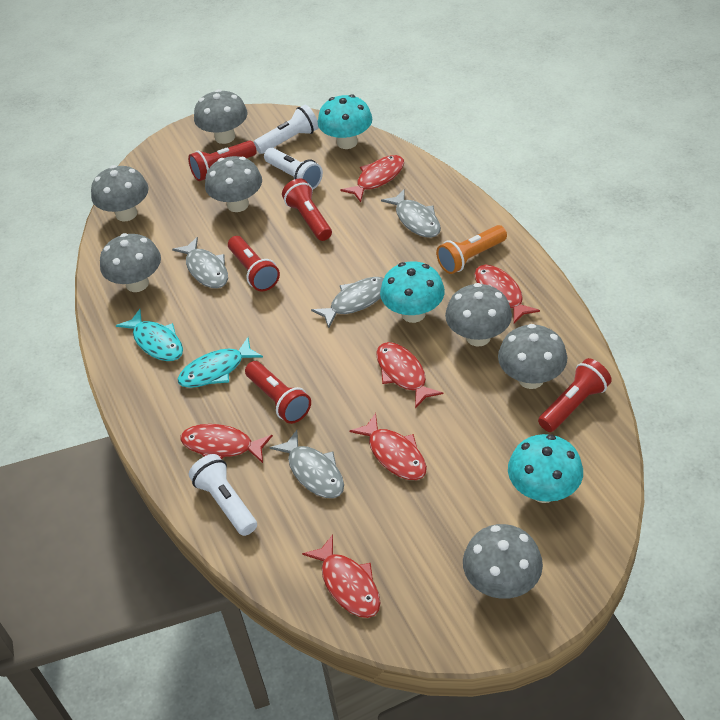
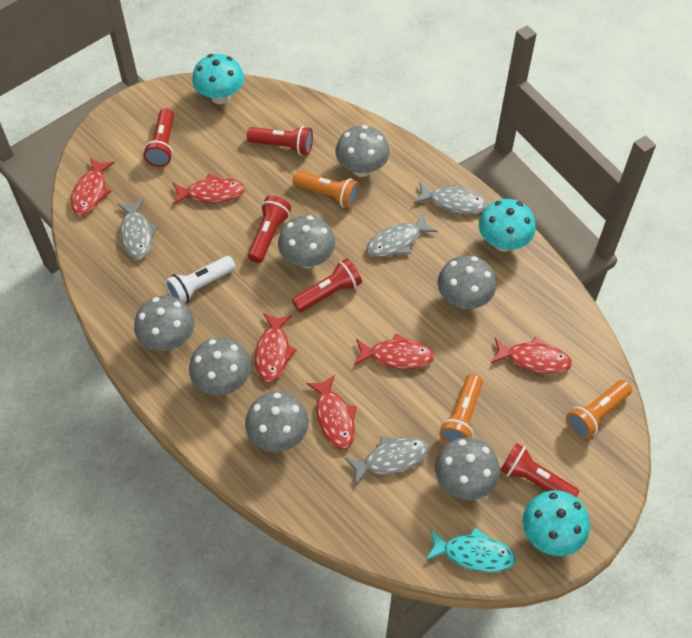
orange flashlight: 1 -> 3
turquoise fish: 2 -> 1
white flashlight: 3 -> 1

